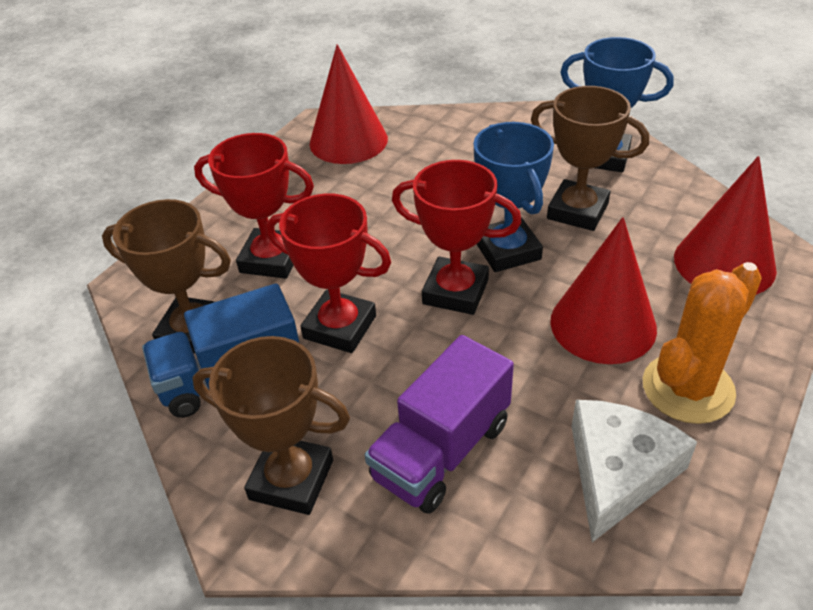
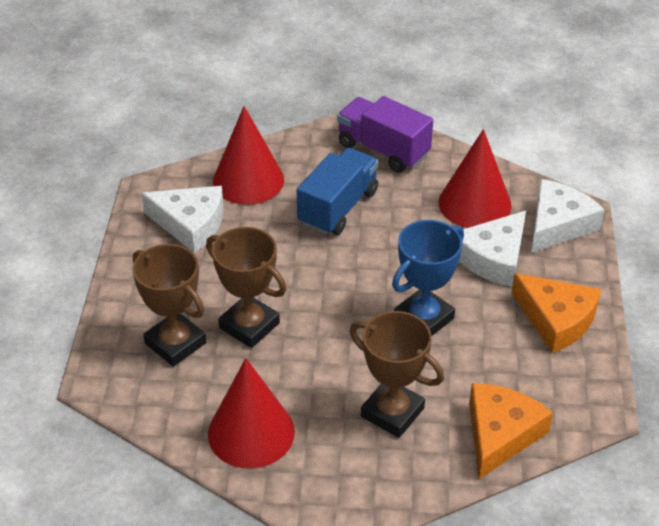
blue trophy: 2 -> 1
orange cactus: 1 -> 0
orange cheese: 0 -> 2
red trophy: 3 -> 0
white cheese: 1 -> 3

